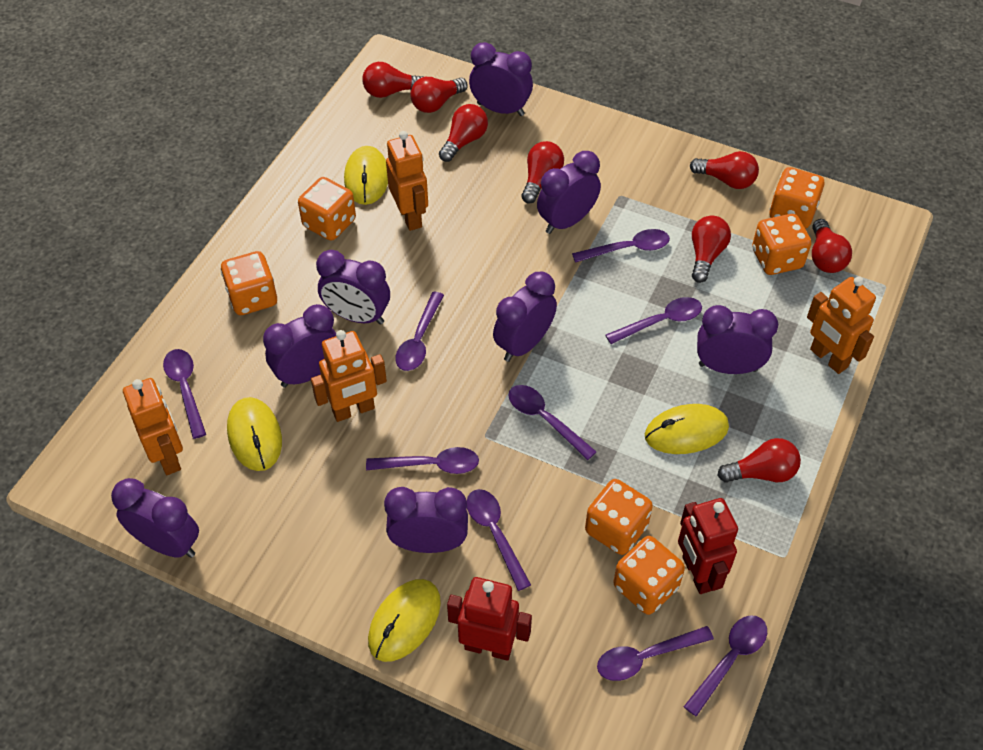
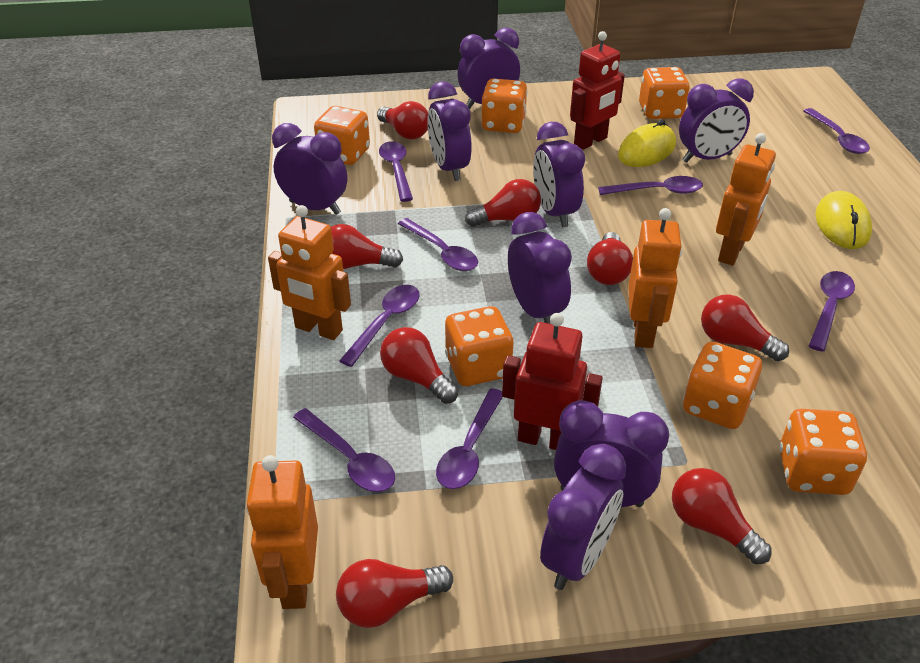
purple spoon: 9 -> 8
yellow mouse: 4 -> 2

